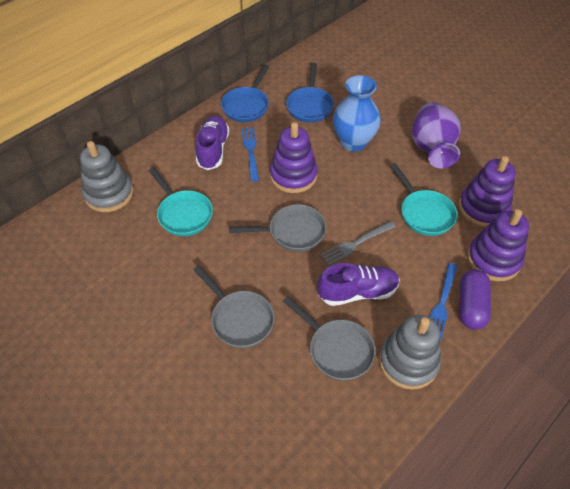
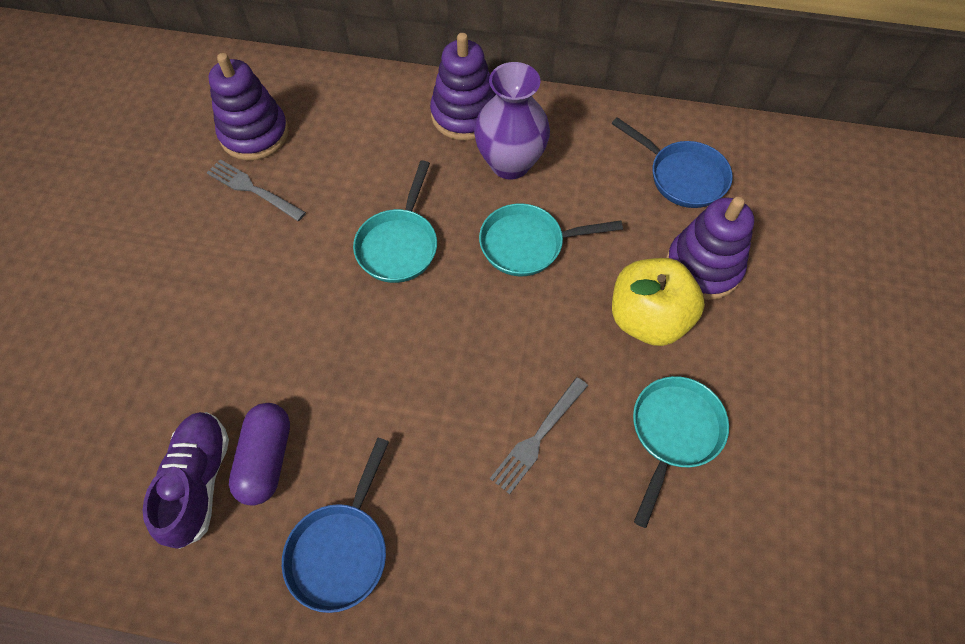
blue fork: 2 -> 0
blue vase: 1 -> 0
grey fork: 1 -> 2
grey pan: 3 -> 0
grey stacking toy: 2 -> 0
purple shoe: 2 -> 1
turquoise pan: 2 -> 3
yellow apple: 0 -> 1

